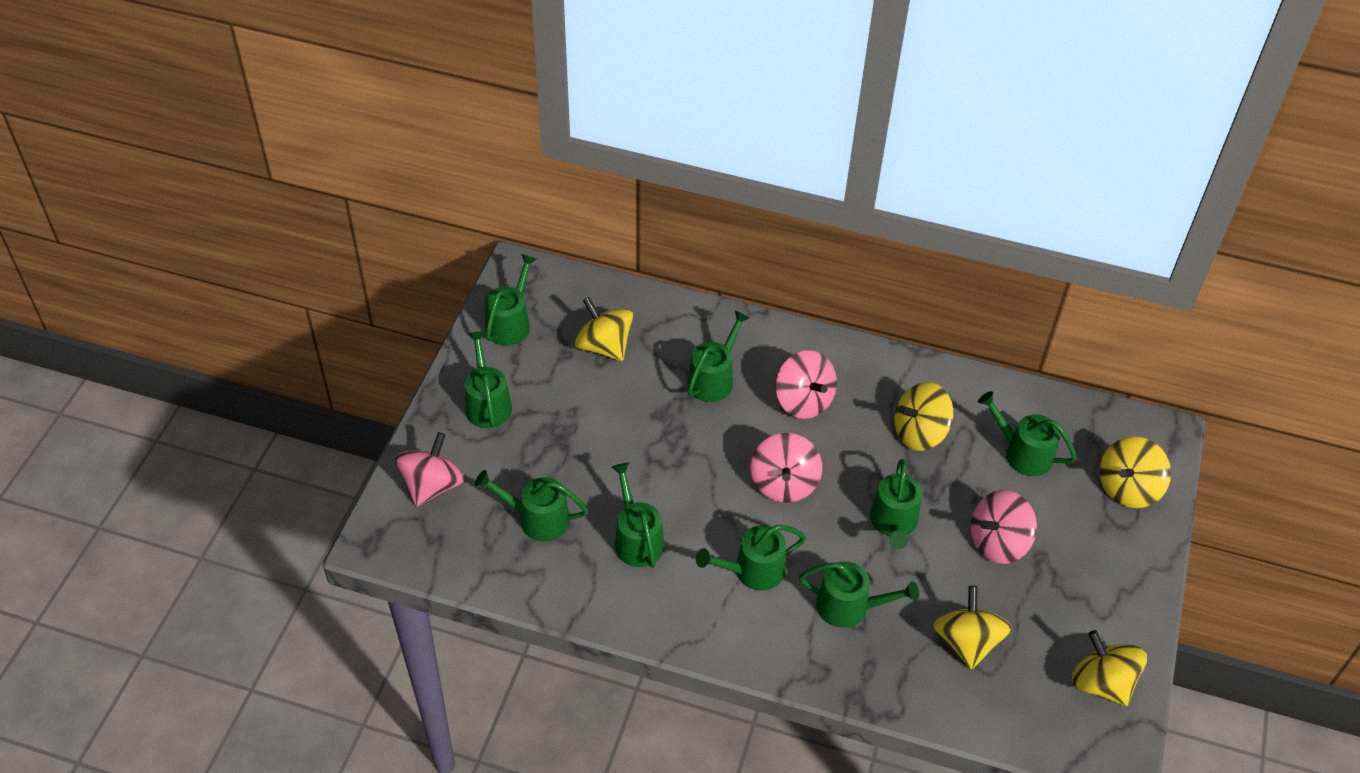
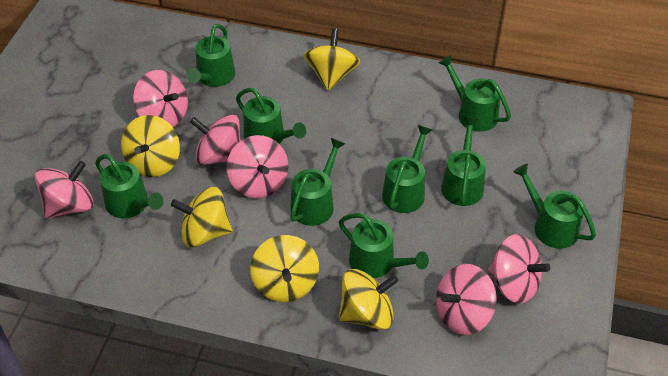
pink spinning top: 4 -> 6

